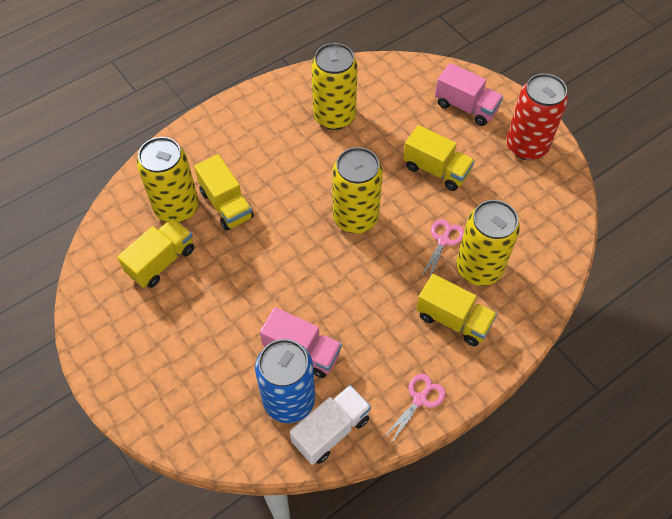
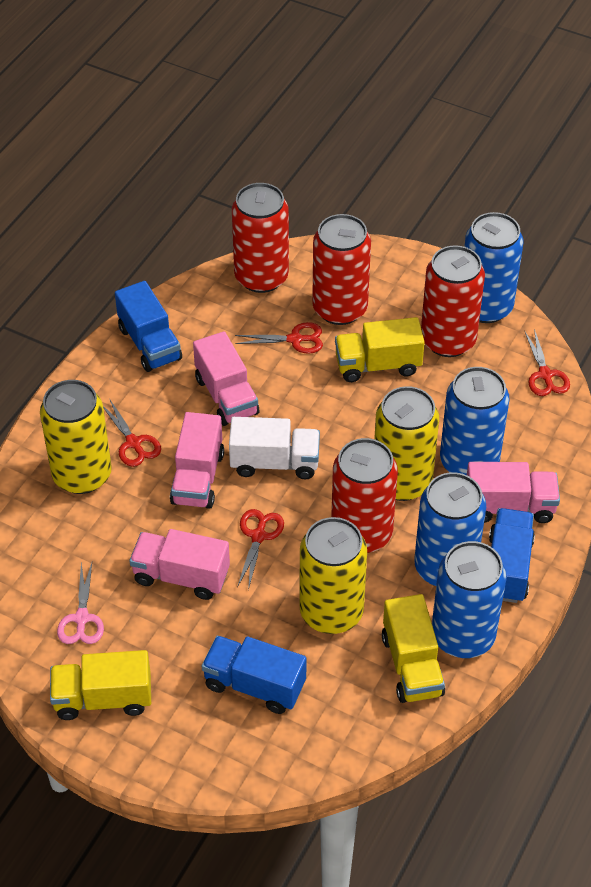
blue can: 1 -> 4
blue truck: 0 -> 3
pink scissors: 2 -> 1
pink truck: 2 -> 4
red can: 1 -> 4
red scissors: 0 -> 4
yellow can: 4 -> 3
yellow truck: 4 -> 3

